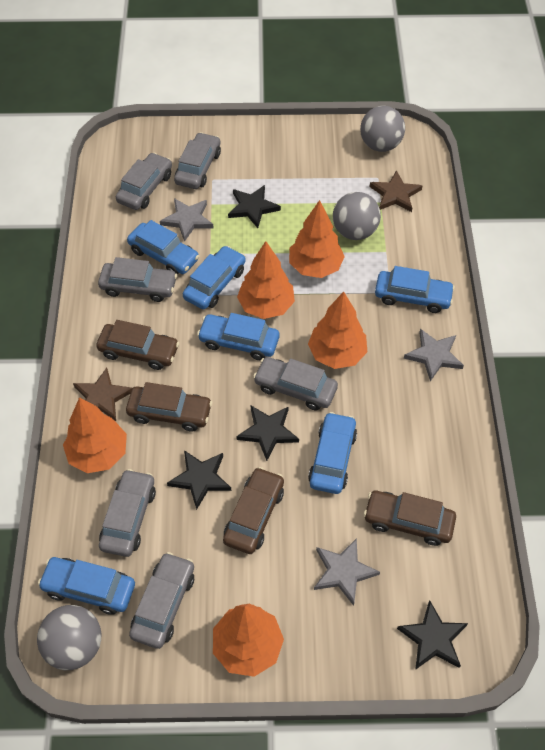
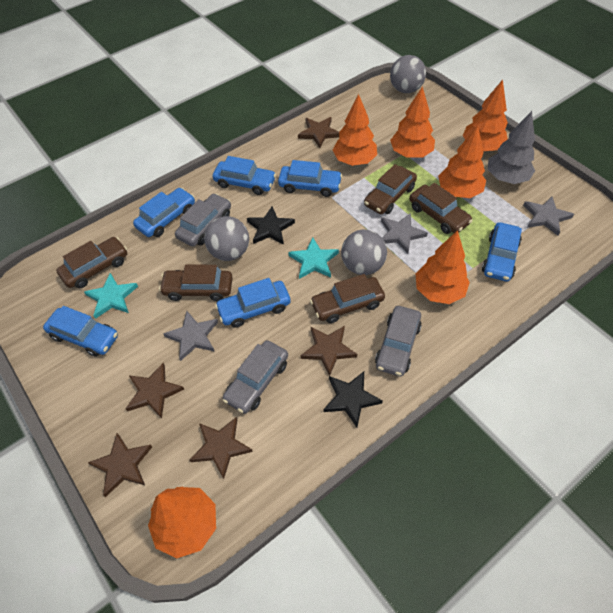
black star: 4 -> 2
brown car: 4 -> 5
brown star: 2 -> 5
grey car: 6 -> 3
grey tree: 0 -> 1
orange tree: 5 -> 6
turquoise star: 0 -> 2

